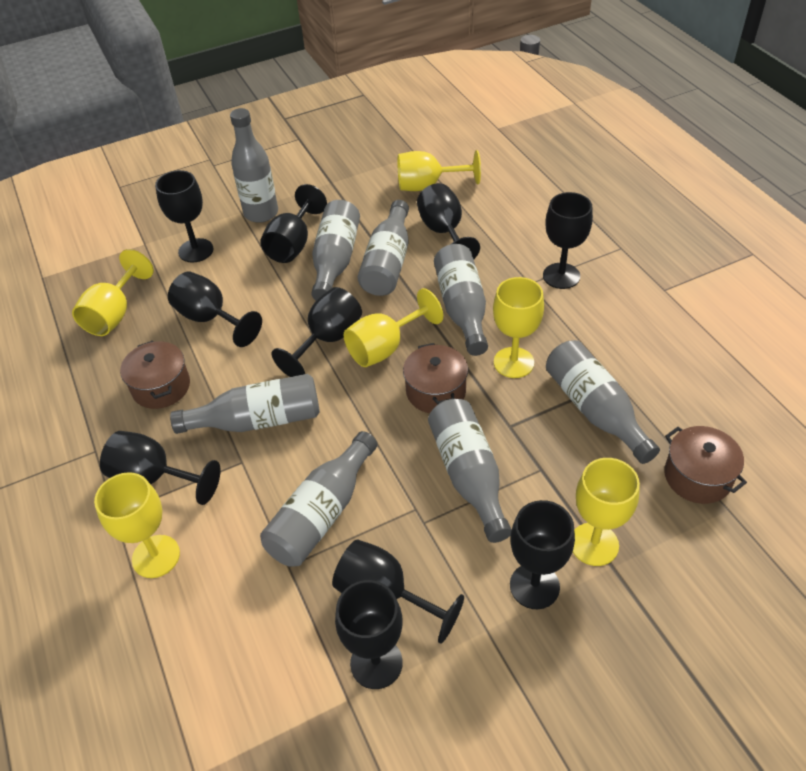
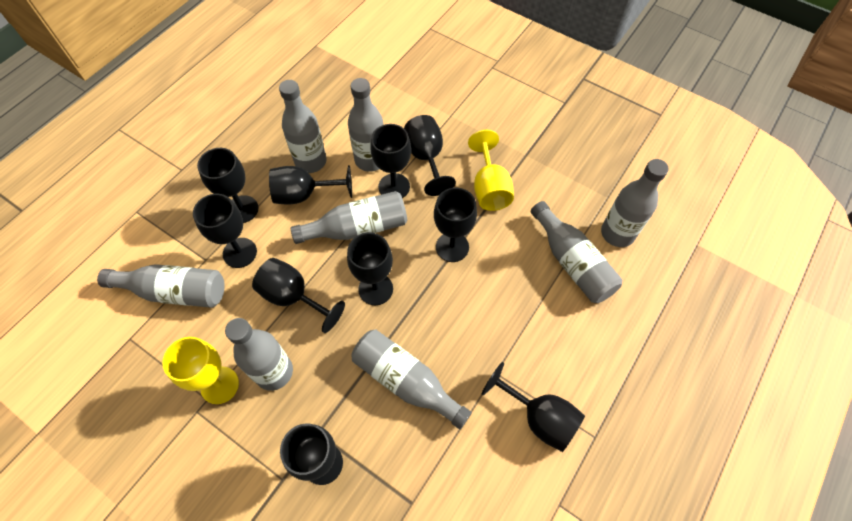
brown pot: 3 -> 0
yellow goblet: 6 -> 2

